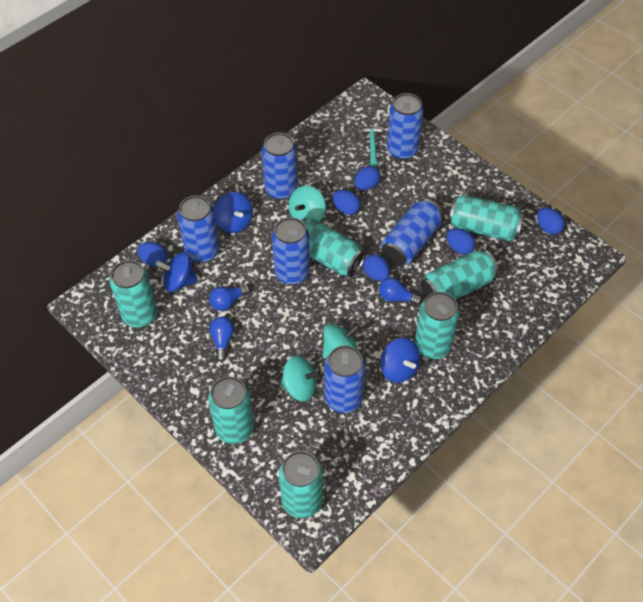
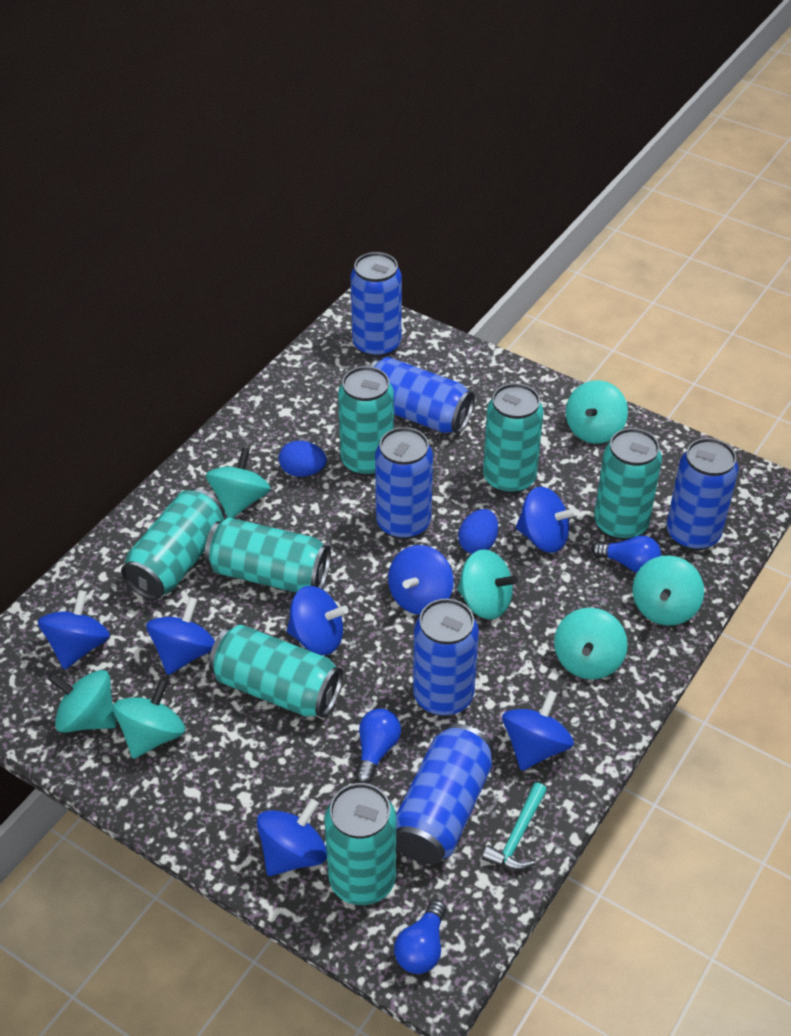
blue egg: 6 -> 2
blue spinning top: 3 -> 7
turquoise spinning top: 3 -> 7

